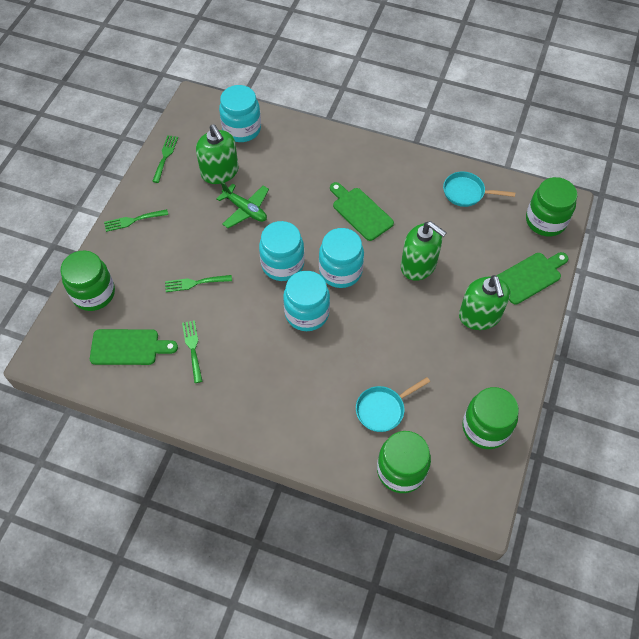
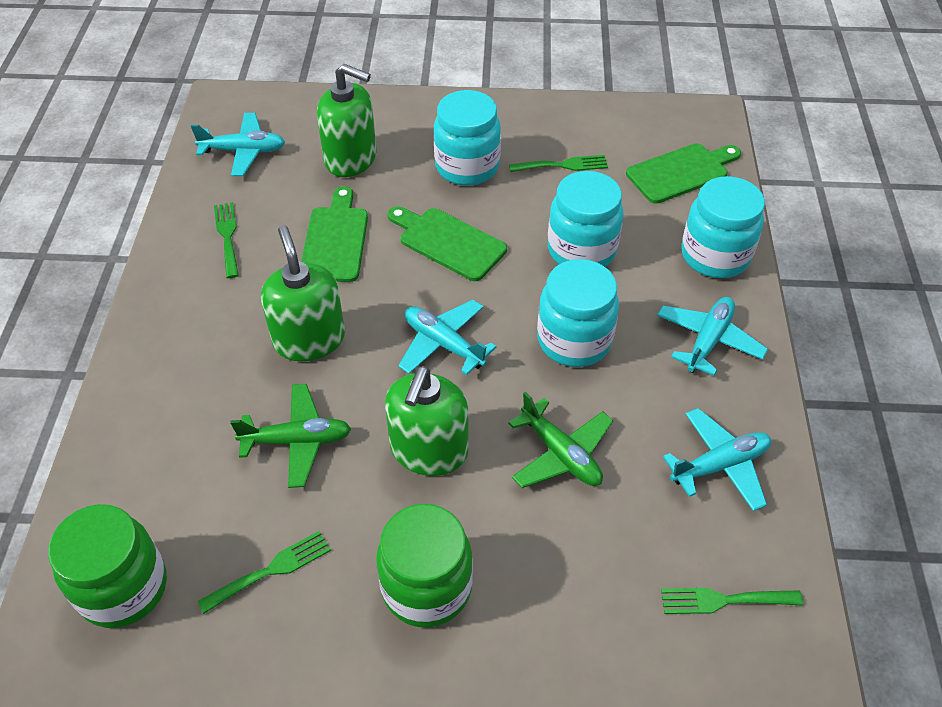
green jar: 4 -> 2
green plane: 1 -> 2
turquoise pan: 2 -> 0
turquoise plane: 0 -> 4

